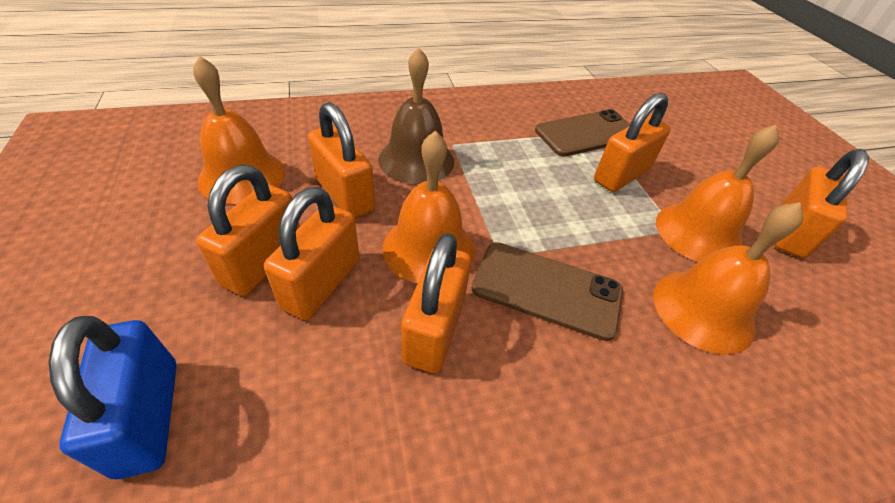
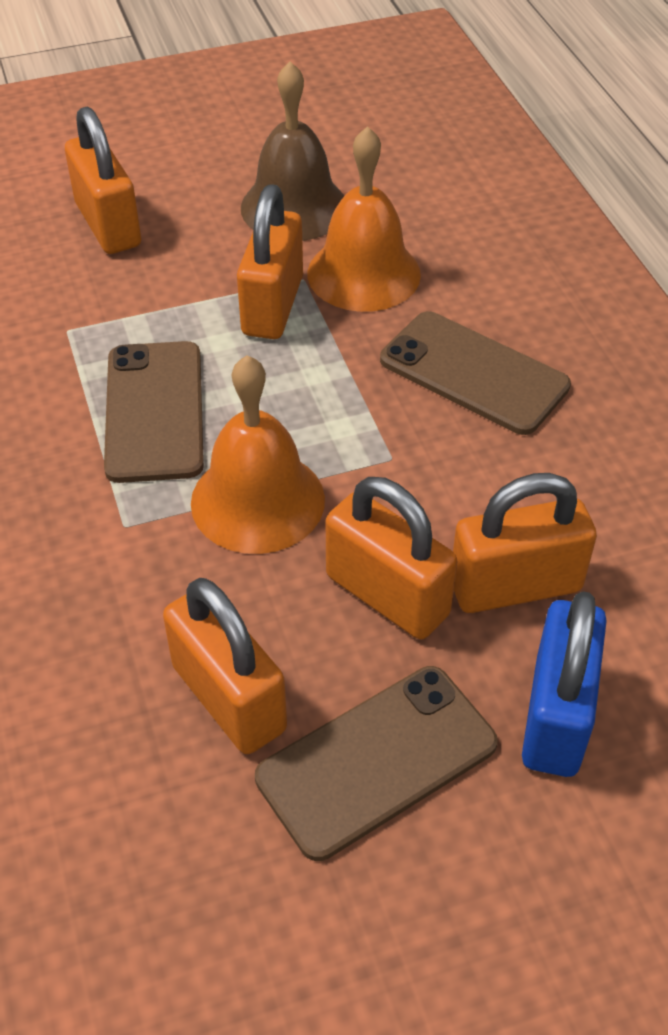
brown phone: 2 -> 3
orange bell: 4 -> 2
orange padlock: 6 -> 5

